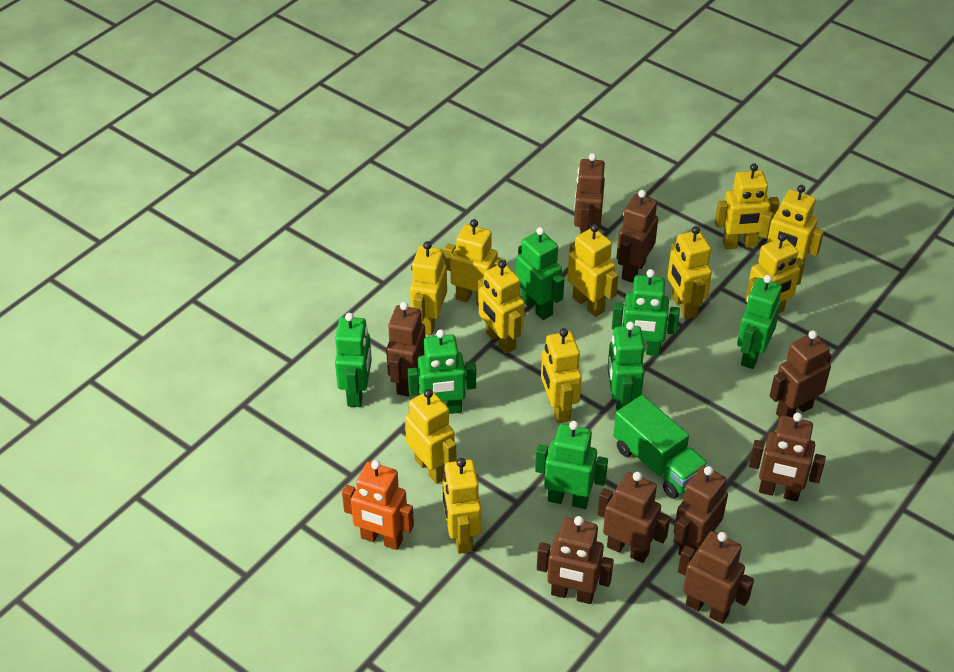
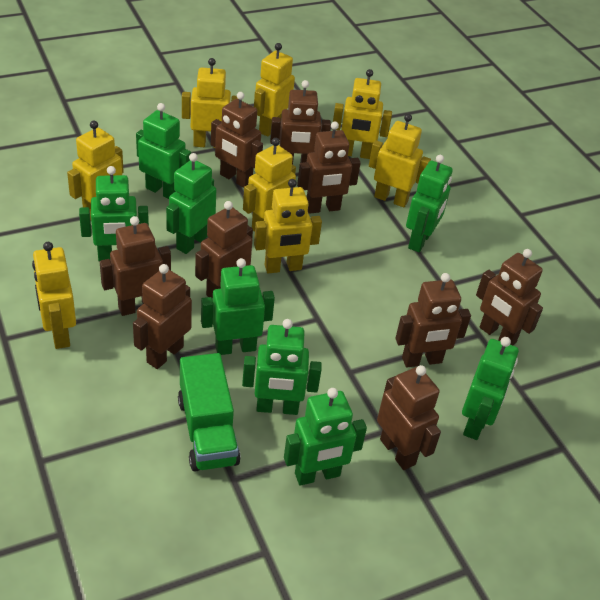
green robot: 7 -> 8
orange robot: 1 -> 0
yellow robot: 11 -> 8

